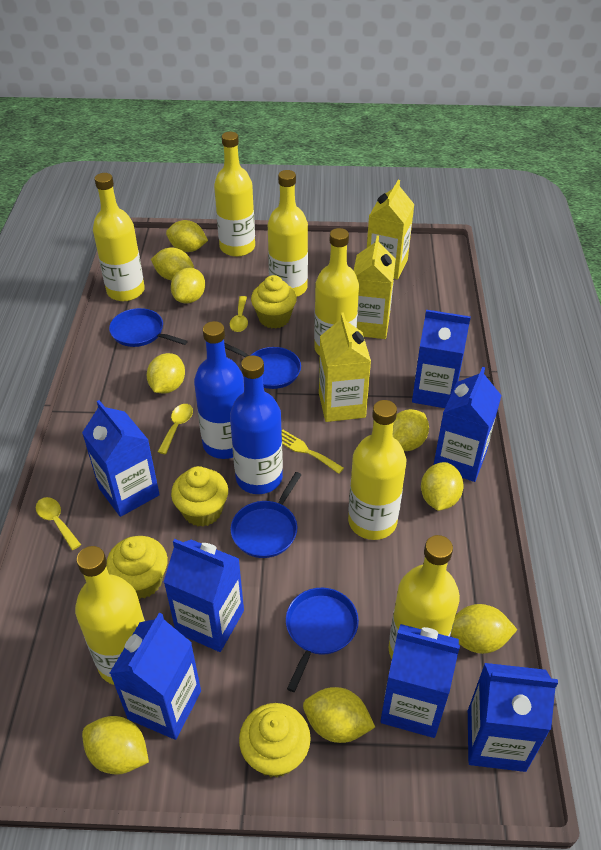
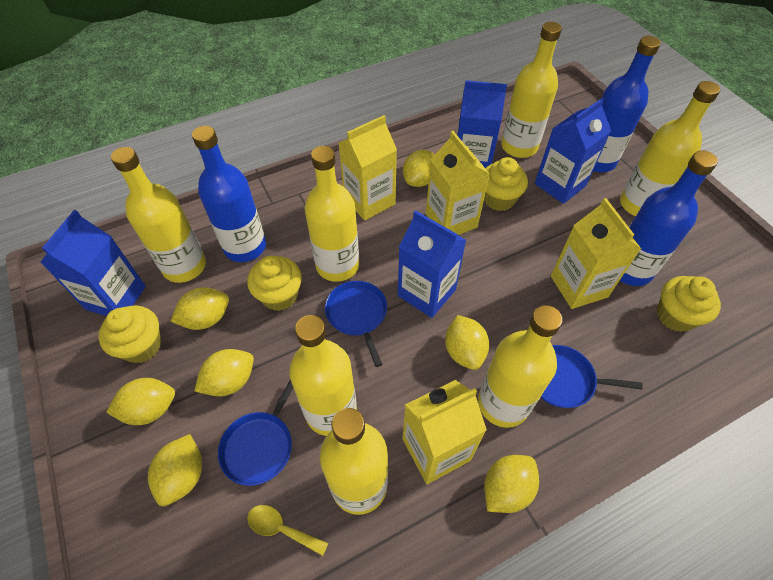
blue bottle: 2 -> 3
blue carton: 7 -> 4
blue pan: 4 -> 3
yellow carton: 3 -> 4
yellow fork: 1 -> 0
yellow lemon: 9 -> 7
yellow spoon: 3 -> 1

